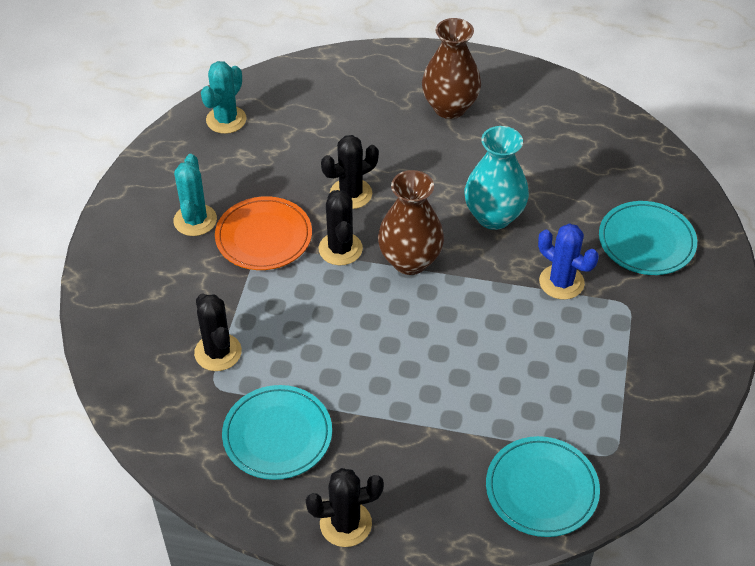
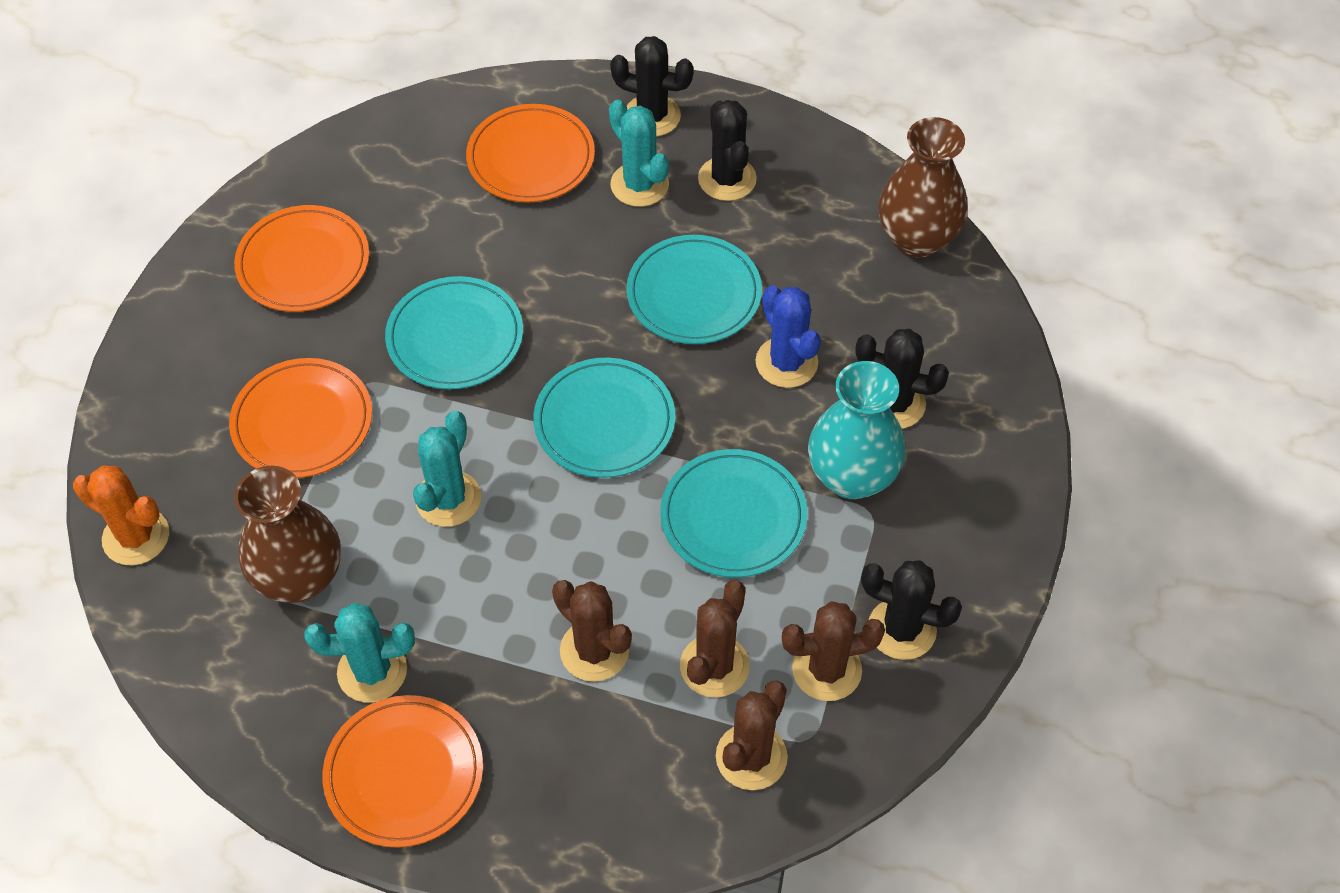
brown cactus: 0 -> 4
orange cactus: 0 -> 1
orange plate: 1 -> 4
turquoise cactus: 2 -> 3
turquoise plate: 3 -> 4

